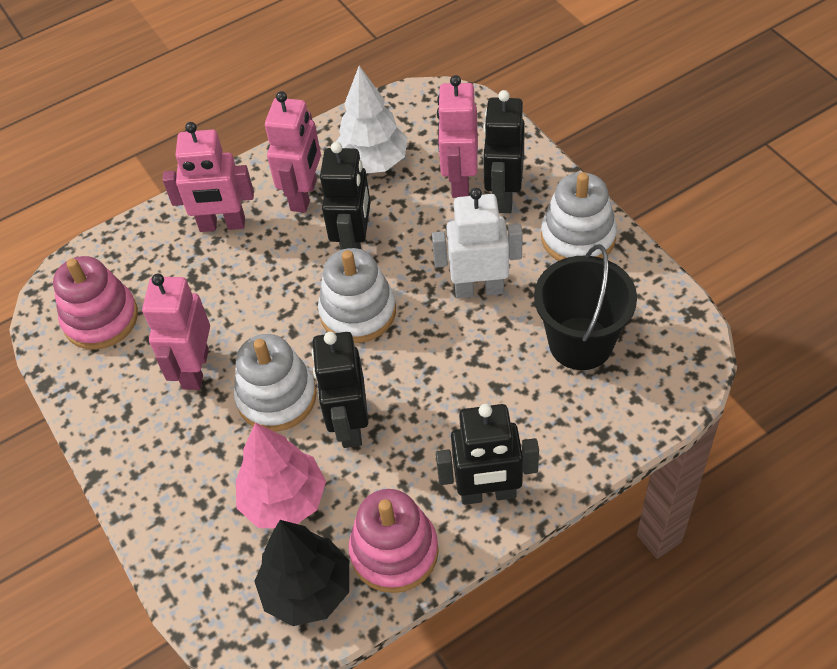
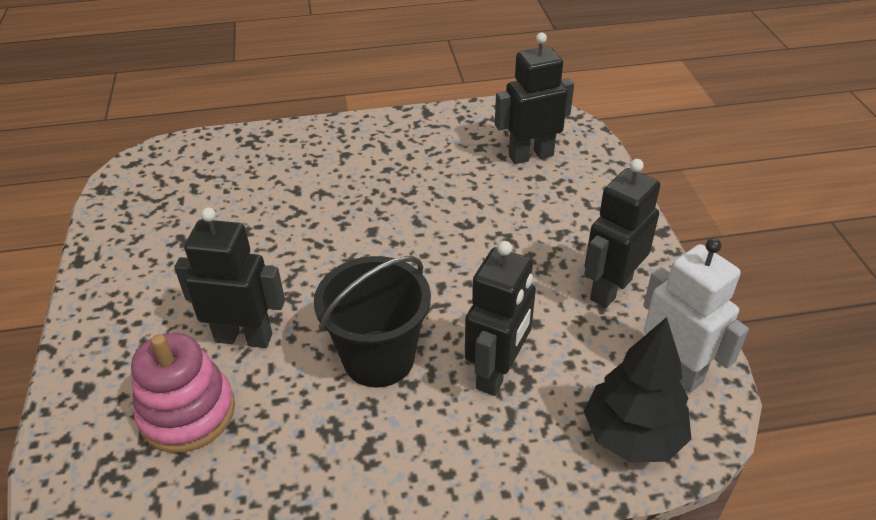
pink robot: 4 -> 0
pink stacking toy: 2 -> 1
pink tree: 1 -> 0
white stacking toy: 3 -> 0
white tree: 1 -> 0

